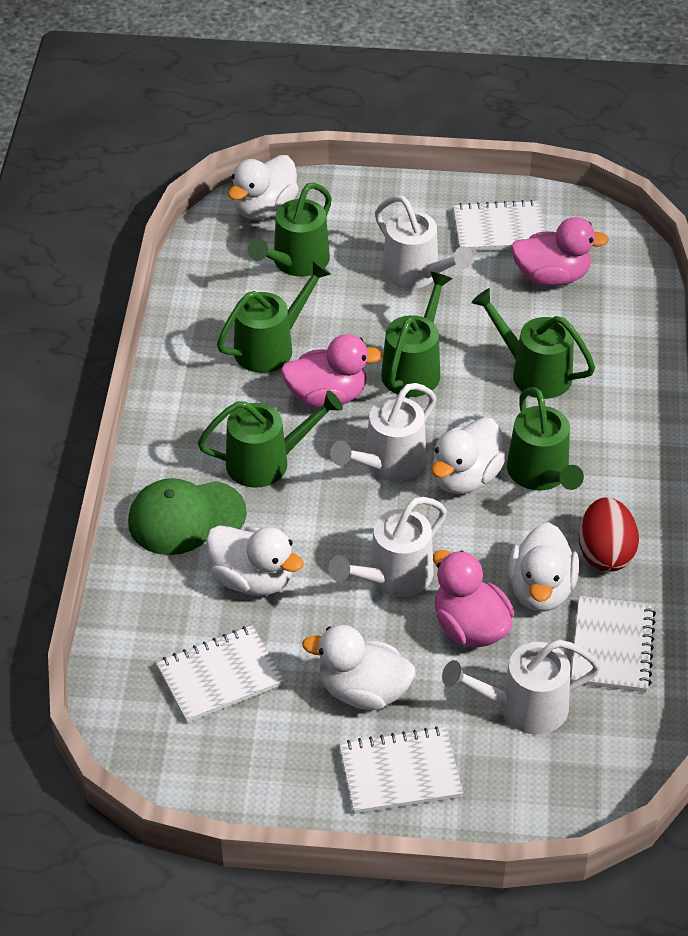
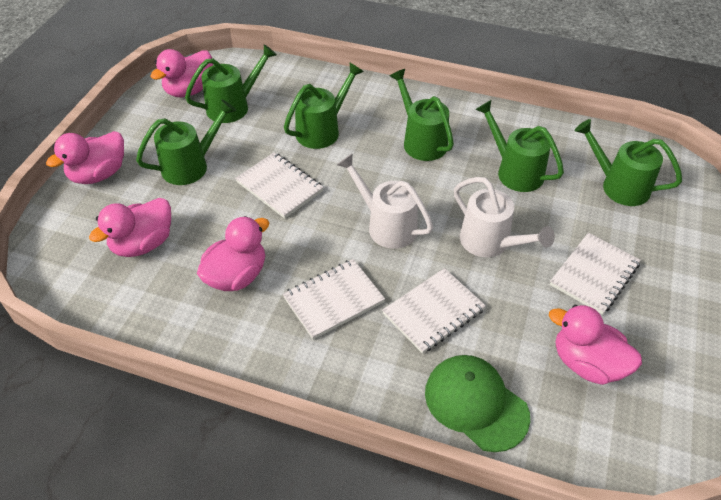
pink duck: 3 -> 5
red egg: 1 -> 0
white duck: 5 -> 0
white watering can: 4 -> 2

